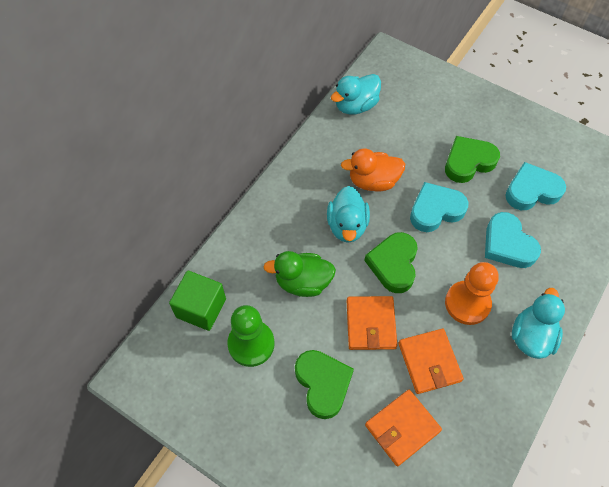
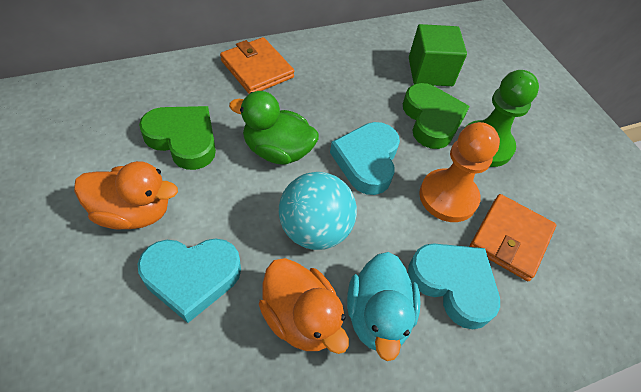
green heart: 3 -> 2
orange duck: 1 -> 2
orange wallet: 3 -> 2
turquoise ball: 0 -> 1
turquoise duck: 3 -> 1

